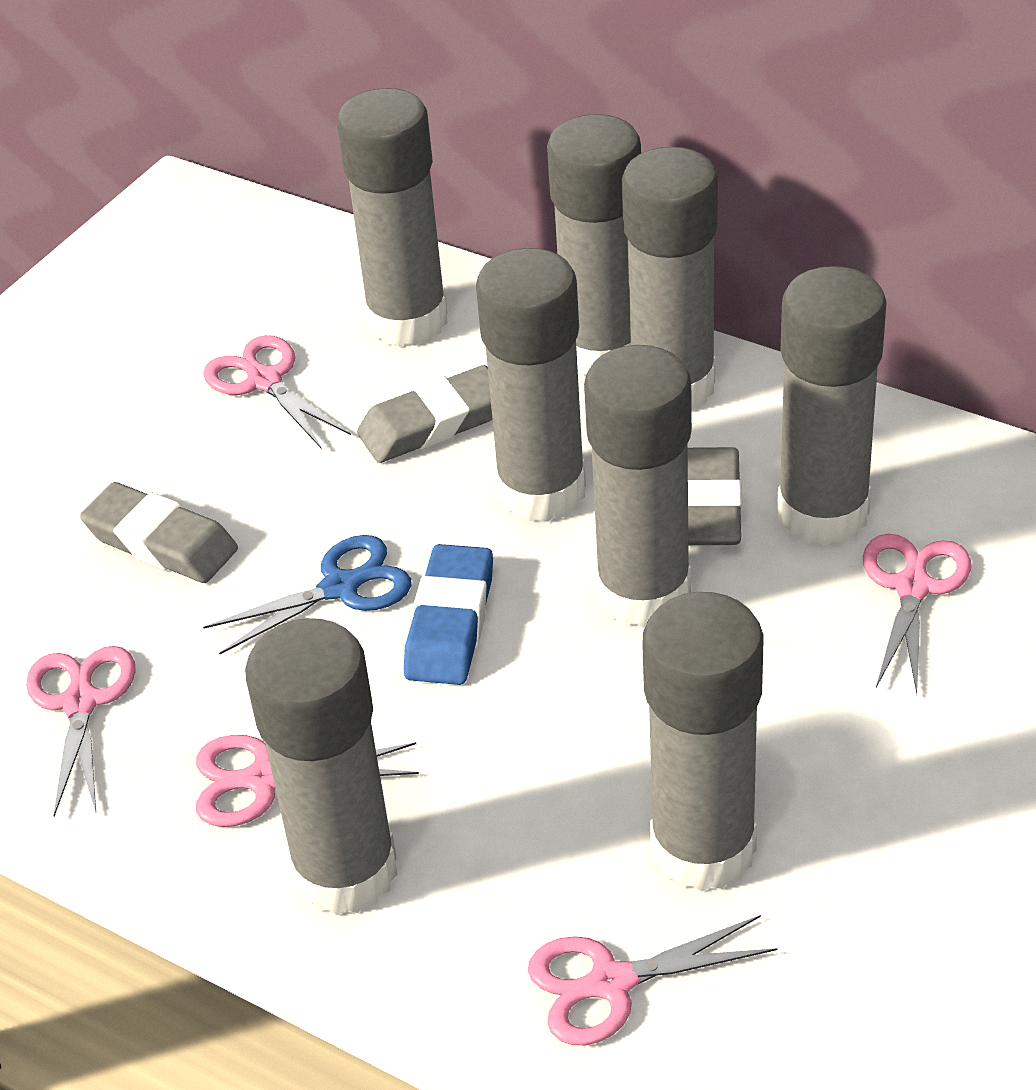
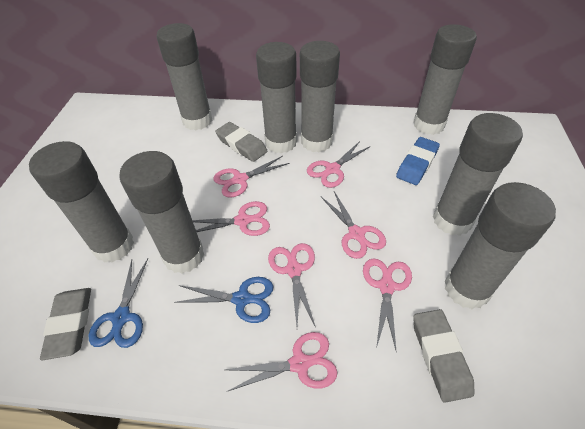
blue scissors: 1 -> 2
pink scissors: 5 -> 7

